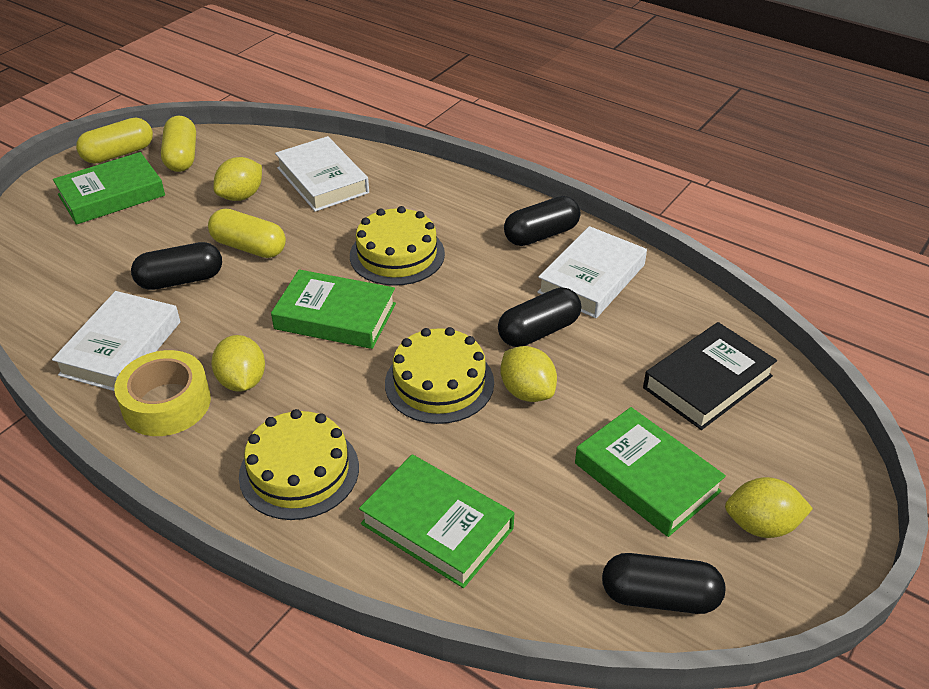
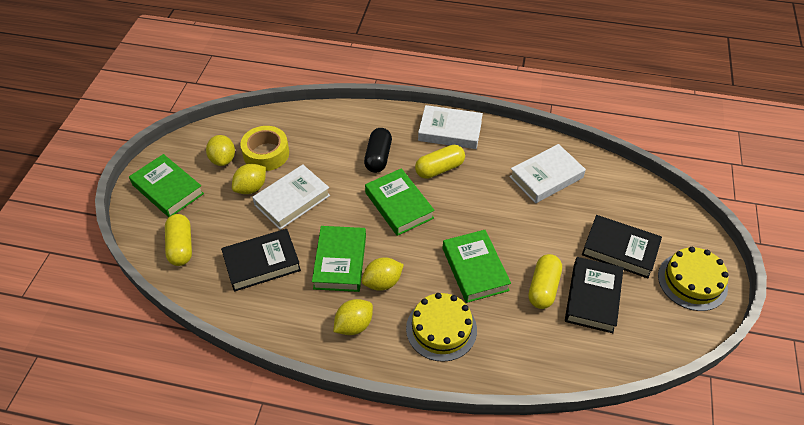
black book: 1 -> 3
black capsule: 4 -> 1
yellow cake: 3 -> 2

